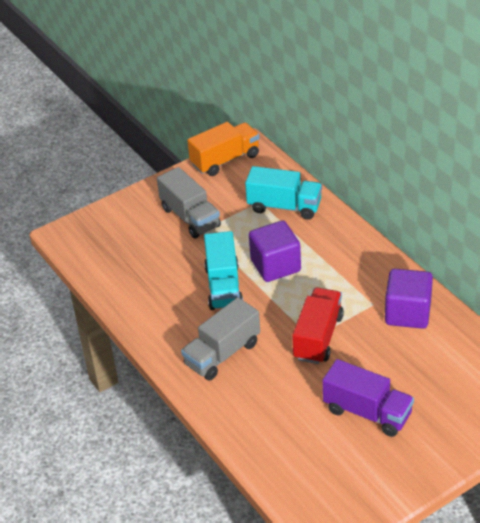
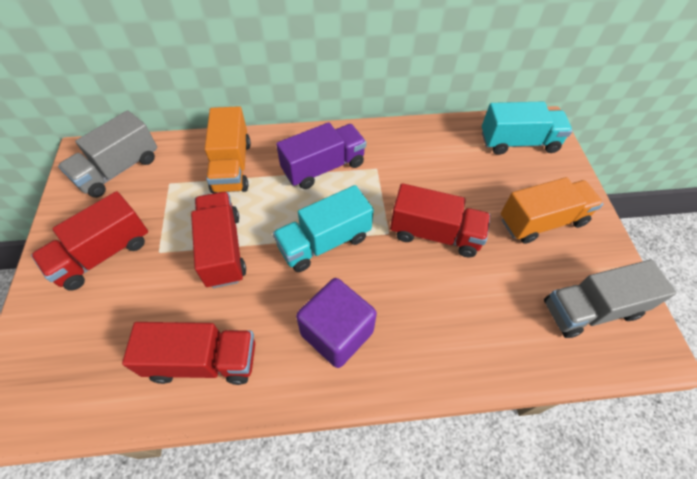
orange truck: 1 -> 2
purple cube: 2 -> 1
red truck: 1 -> 4

